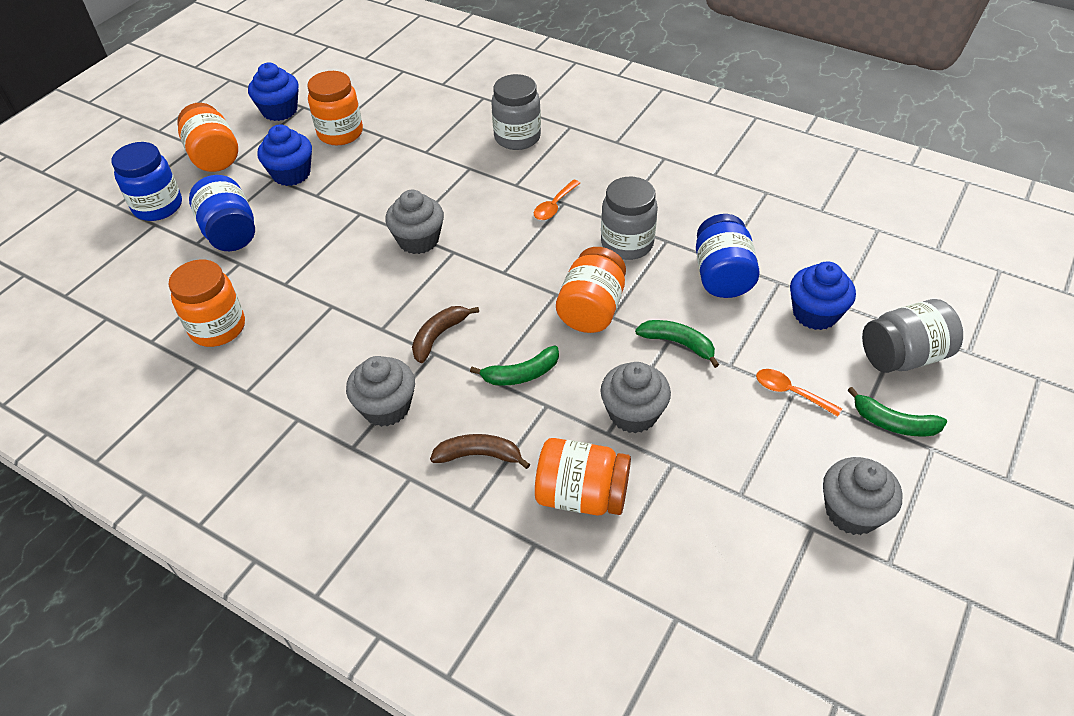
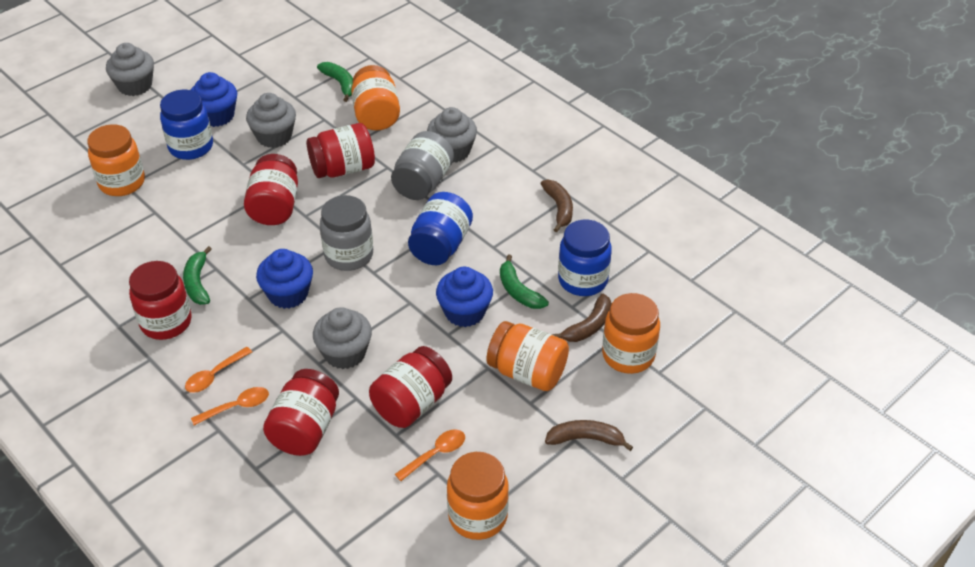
brown banana: 2 -> 3
grey jar: 3 -> 2
orange spoon: 2 -> 3
red jar: 0 -> 5

